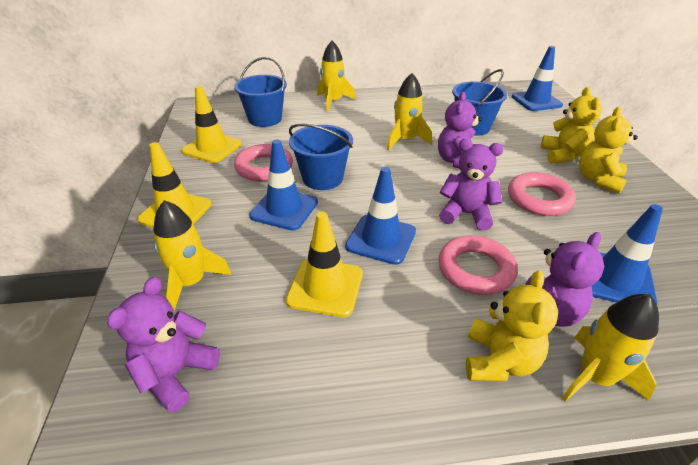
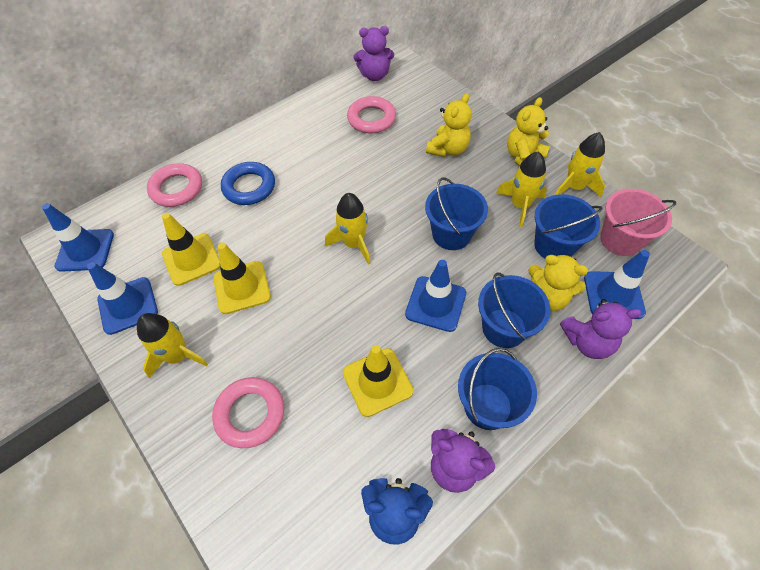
blue bucket: 3 -> 4
blue ring: 0 -> 1
blue teddy bear: 0 -> 1
pink bucket: 0 -> 1
purple teddy bear: 4 -> 3

